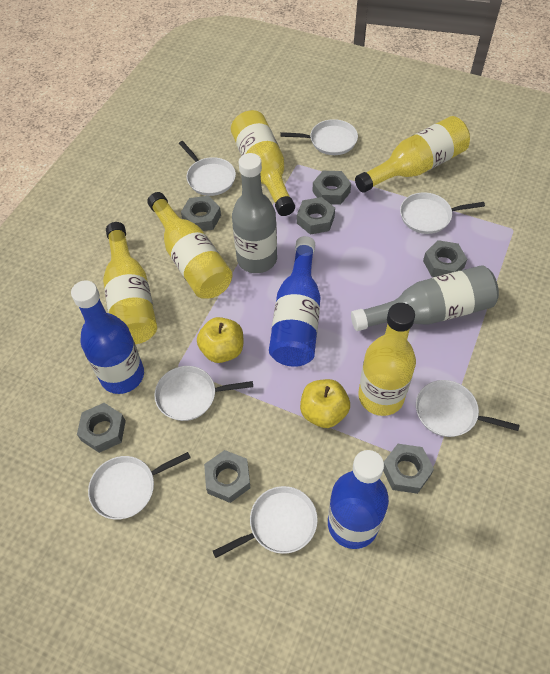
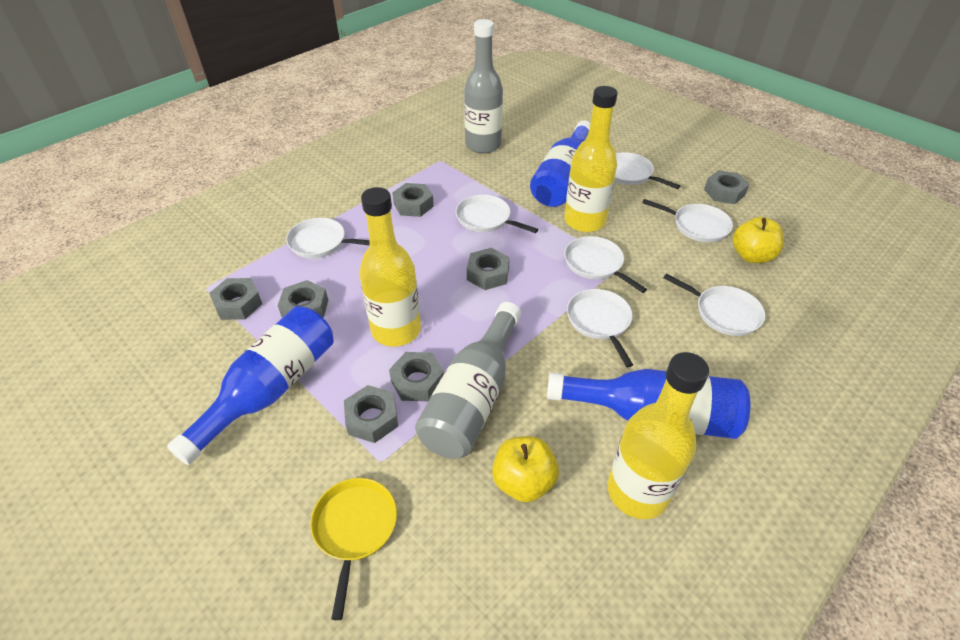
yellow bottle: 5 -> 3
yellow pan: 0 -> 1

